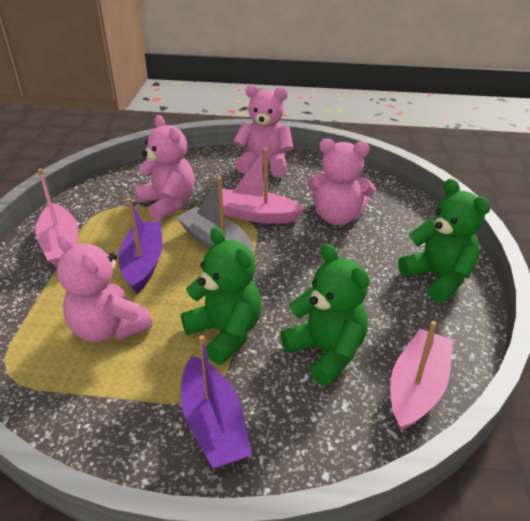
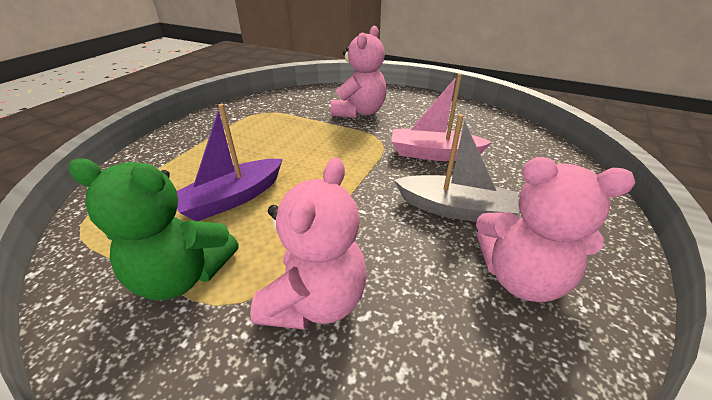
green teddy bear: 3 -> 1
pink boat: 3 -> 1
pink teddy bear: 4 -> 3
purple boat: 2 -> 1

